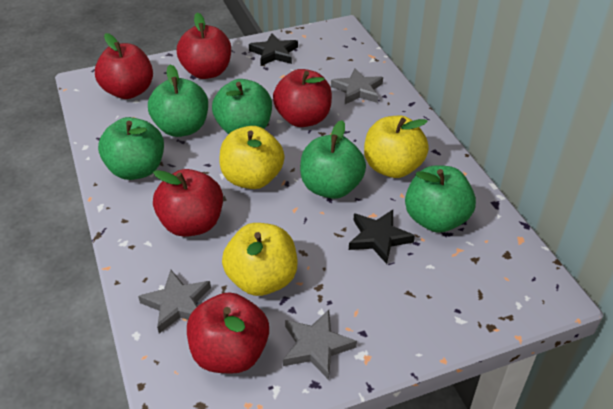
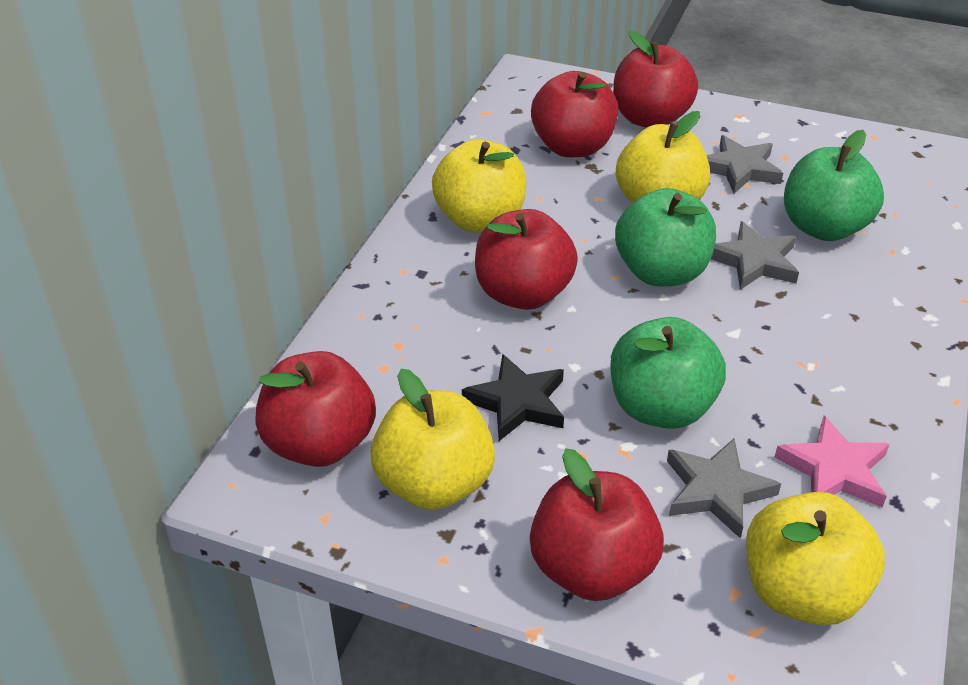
black star: 2 -> 1
green apple: 5 -> 3
pink star: 0 -> 1
yellow apple: 3 -> 4

